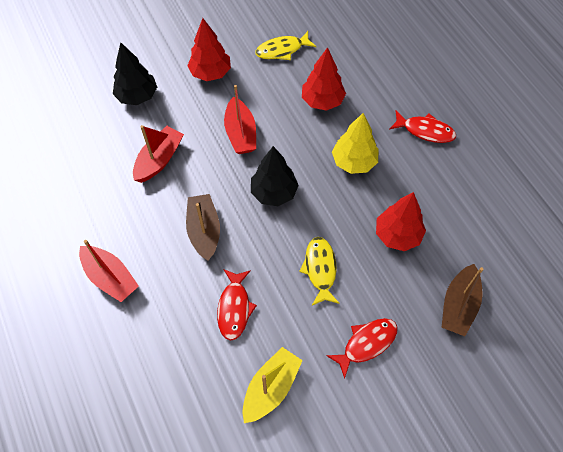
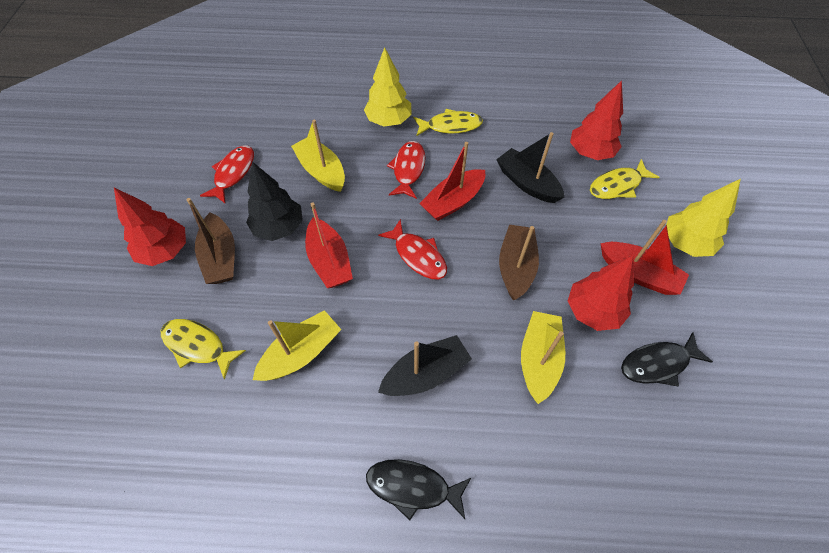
black boat: 0 -> 2
black fish: 0 -> 2
black tree: 2 -> 1
yellow boat: 1 -> 3
yellow fish: 2 -> 3
yellow tree: 1 -> 2

